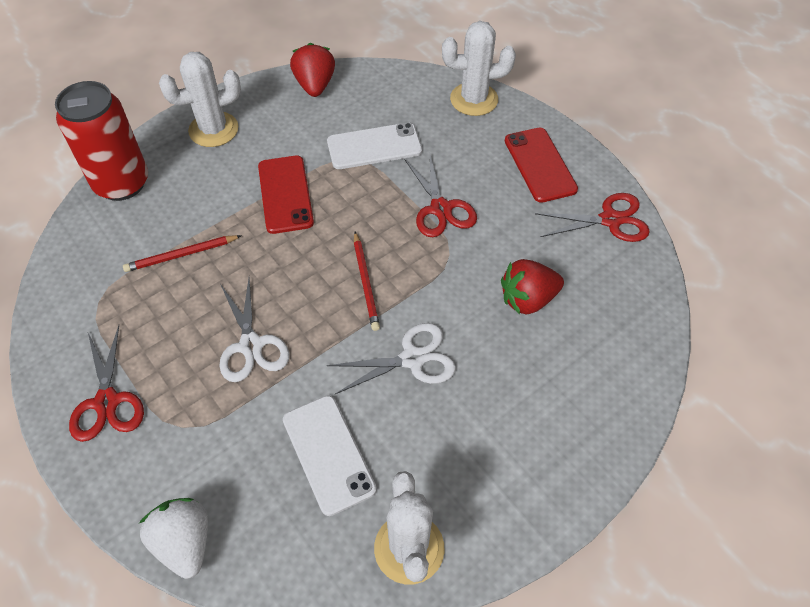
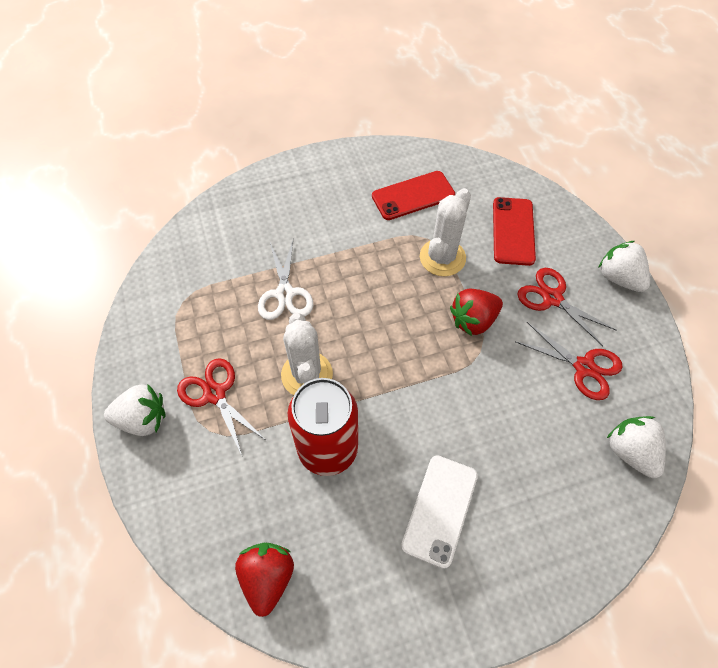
red pencil: 2 -> 0
white cactus: 3 -> 2
white phone: 2 -> 1
white scissors: 2 -> 1
white strawberry: 1 -> 3

